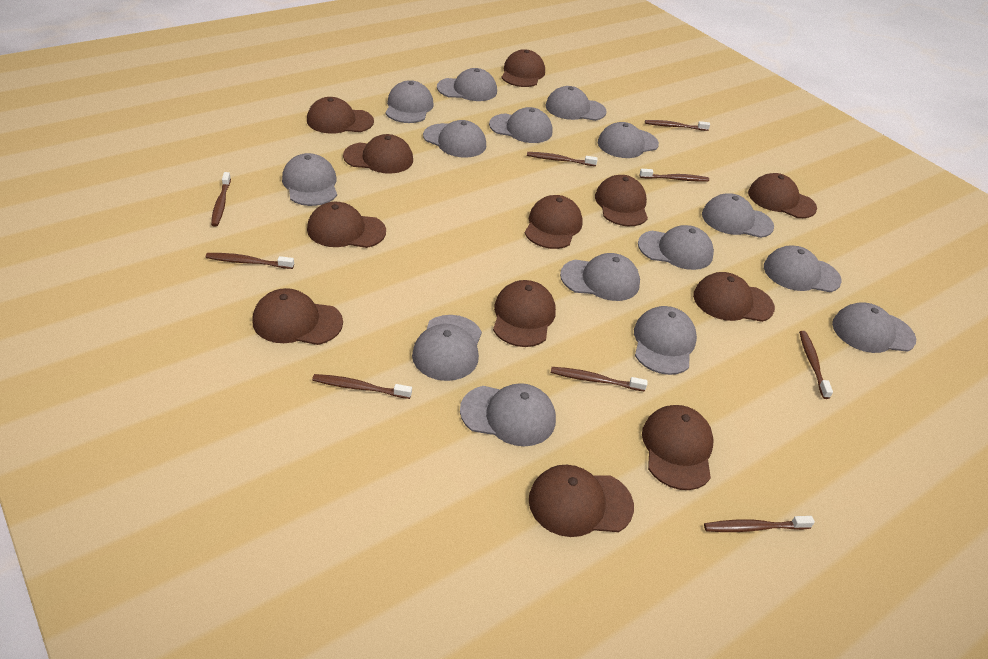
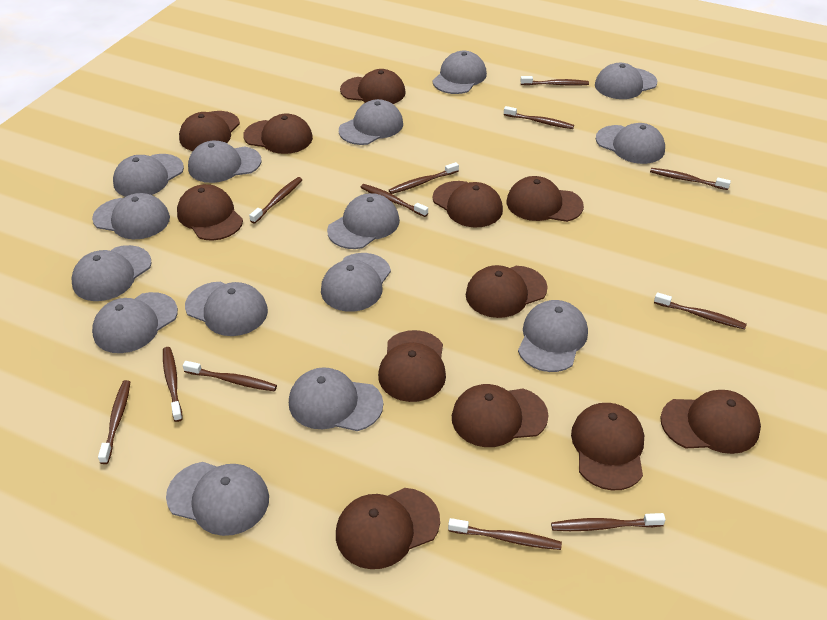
brown toothbrush: 9 -> 12

